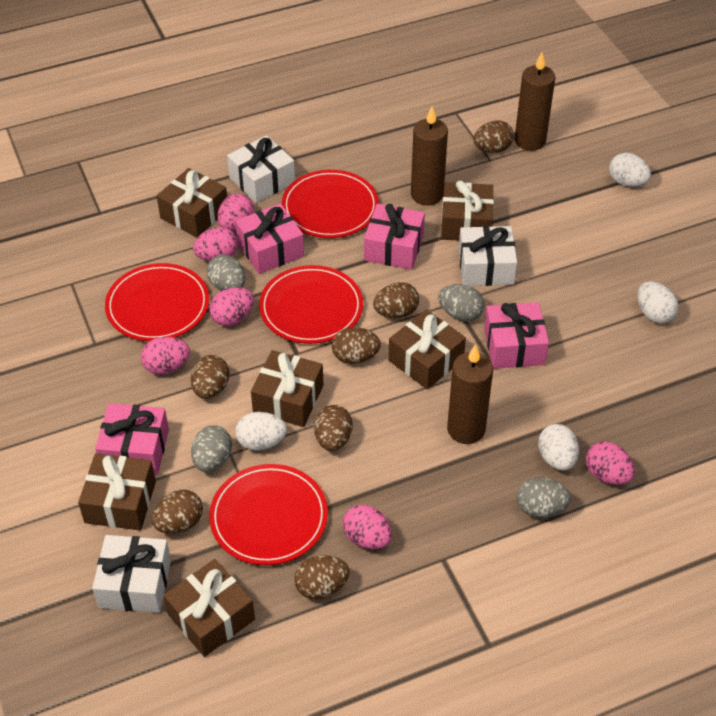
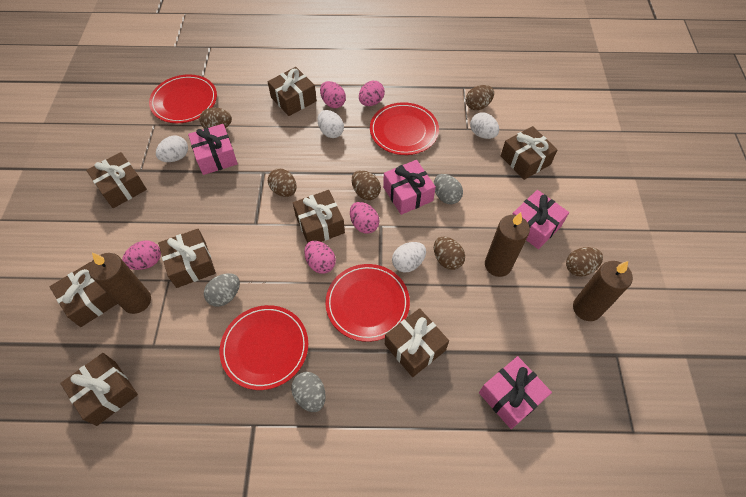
brown egg: 7 -> 6
brown gift: 6 -> 8
grey egg: 4 -> 3
pink egg: 6 -> 5
white gift: 3 -> 0

